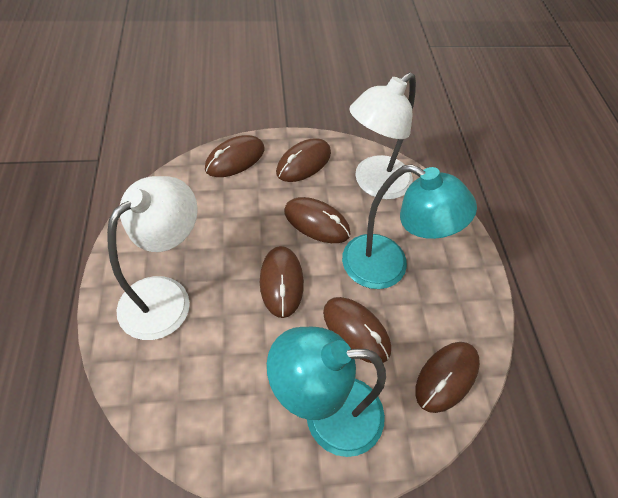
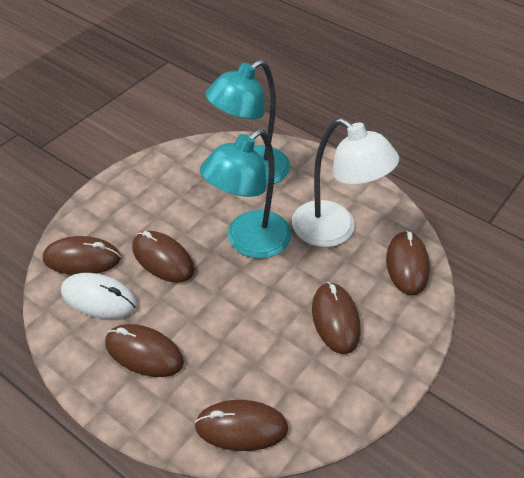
white lamp: 2 -> 1
white mouse: 0 -> 1

